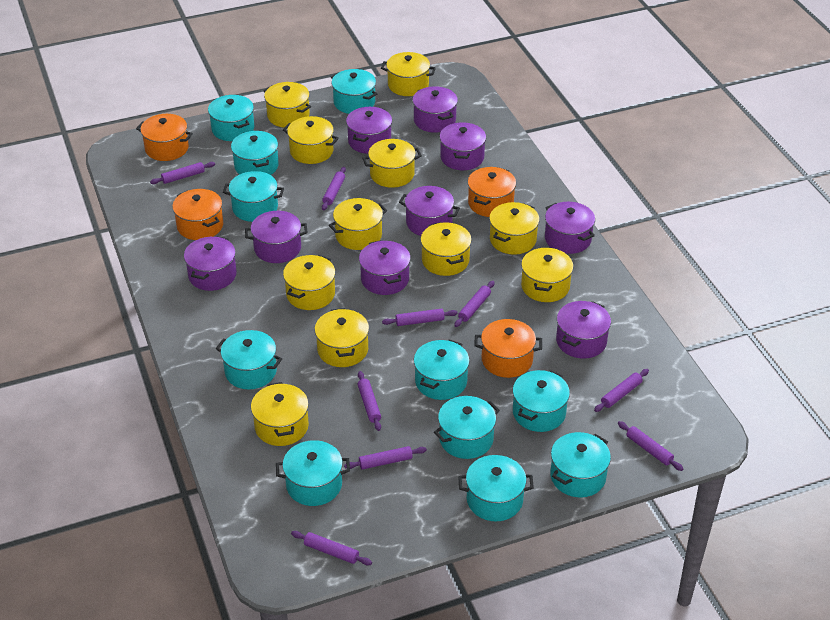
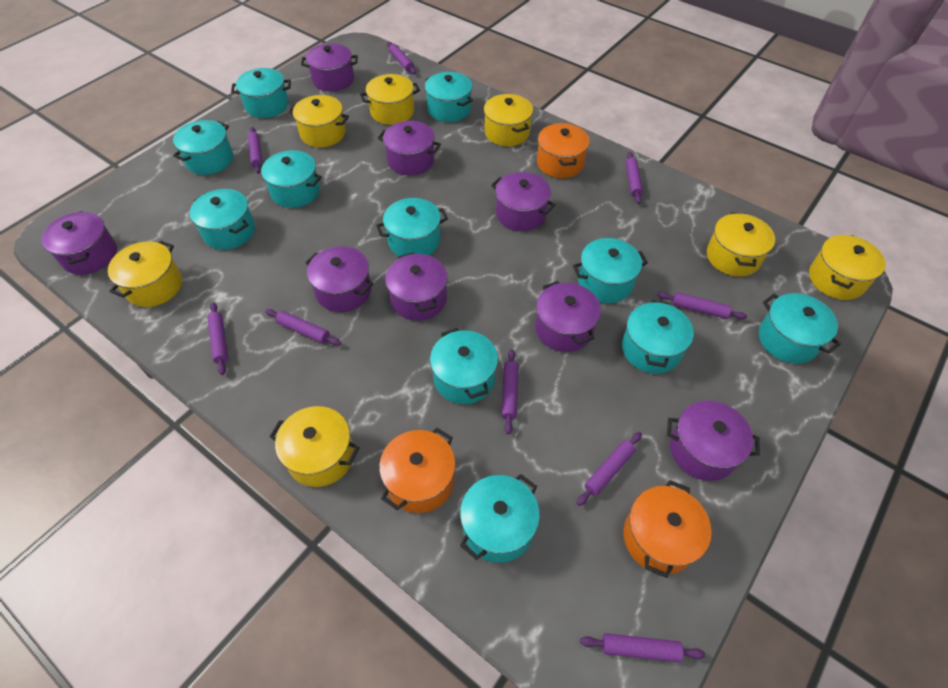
orange pot: 4 -> 3
purple pot: 9 -> 8
yellow pot: 11 -> 7

